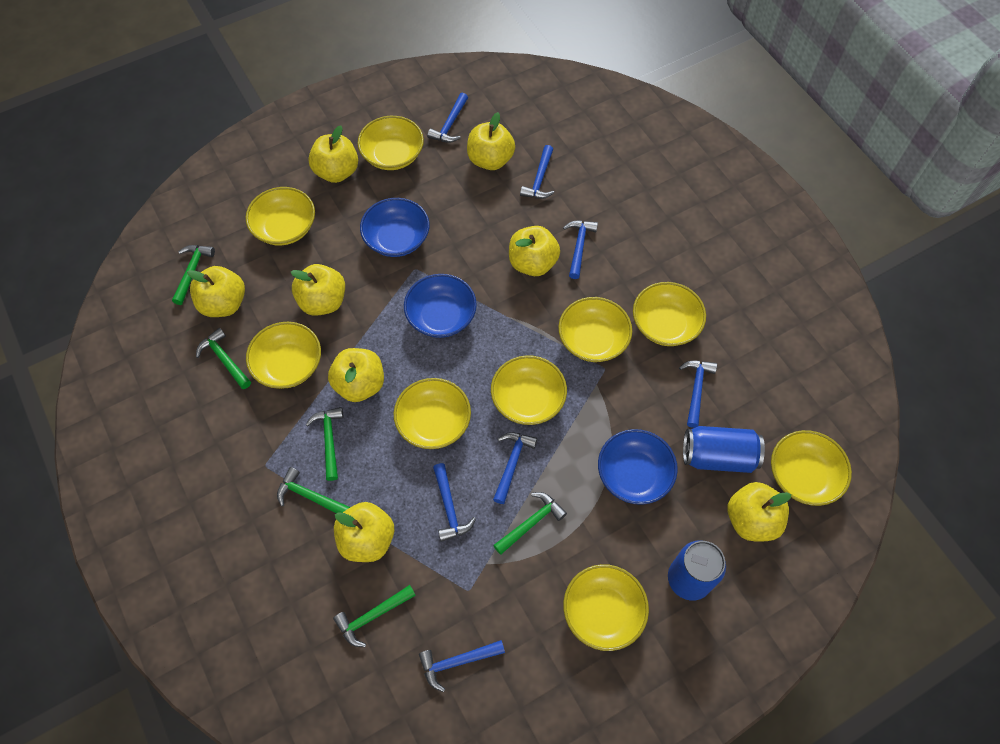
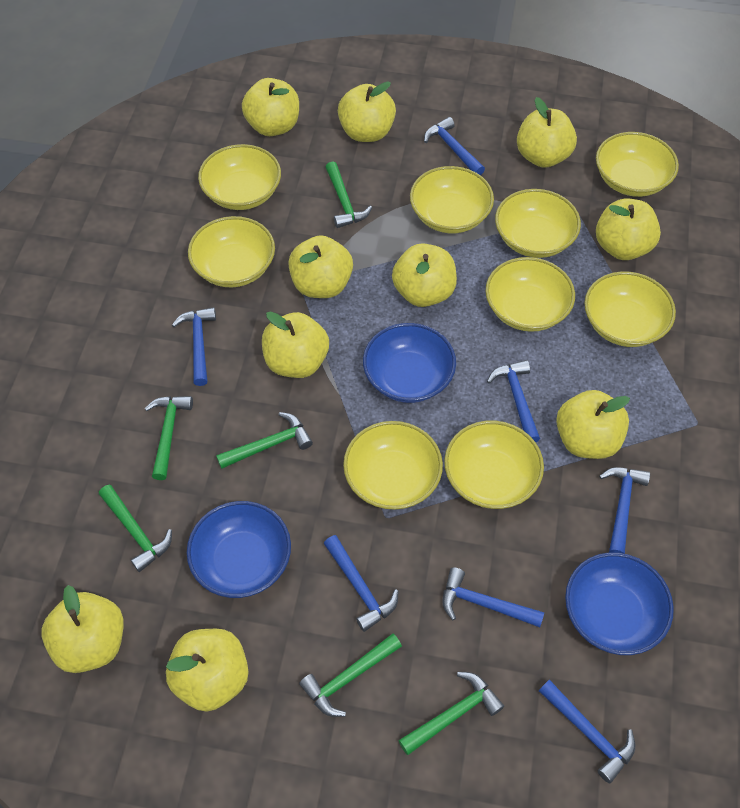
blue can: 2 -> 0
yellow apple: 8 -> 10

